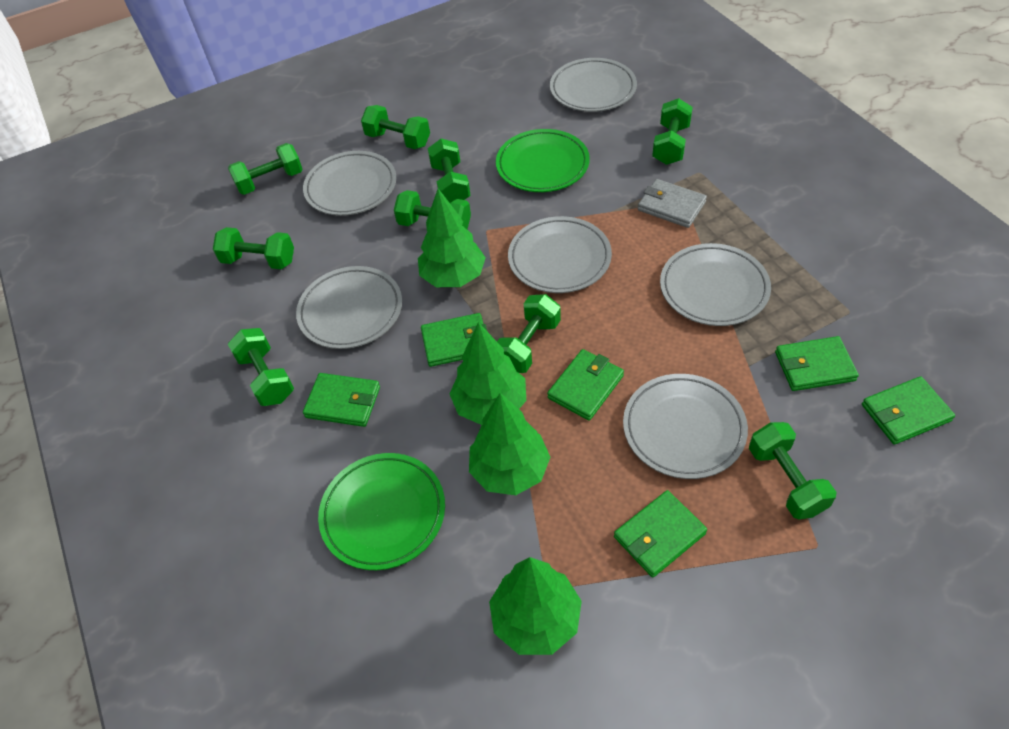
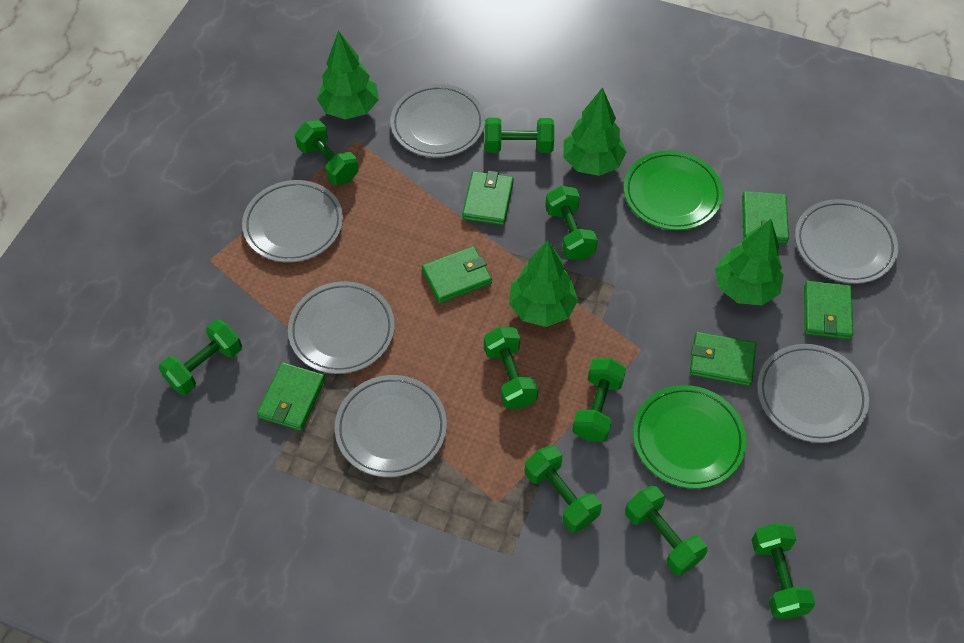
grey wallet: 1 -> 0

